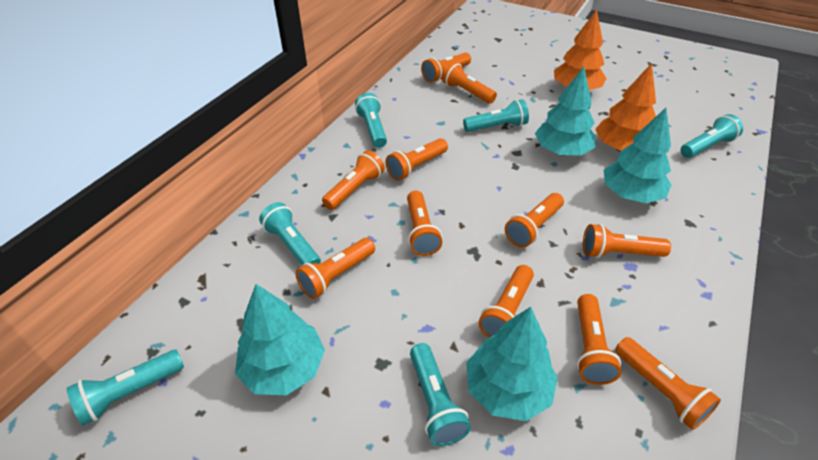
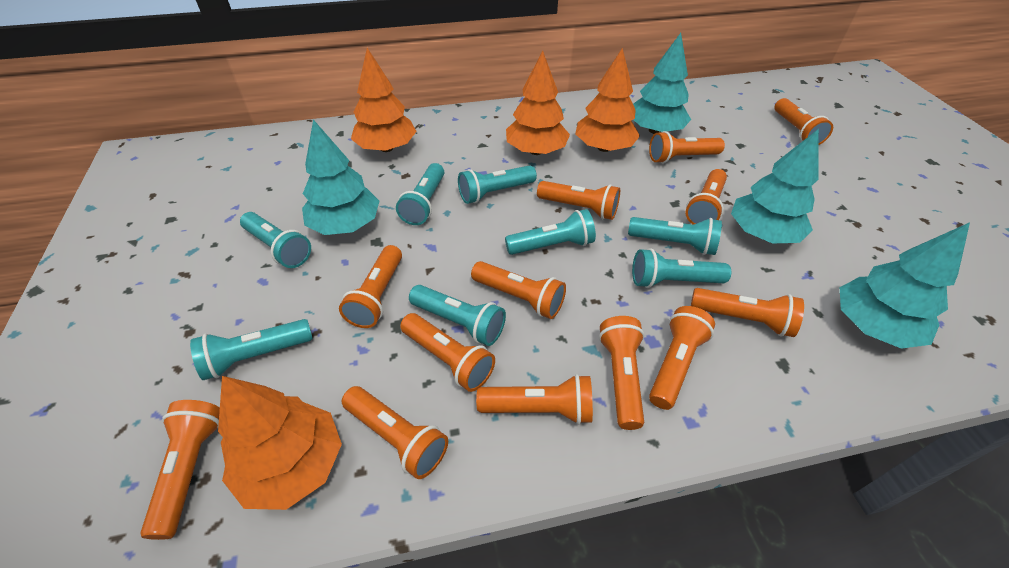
orange flashlight: 11 -> 13
orange tree: 2 -> 4
turquoise flashlight: 6 -> 8

